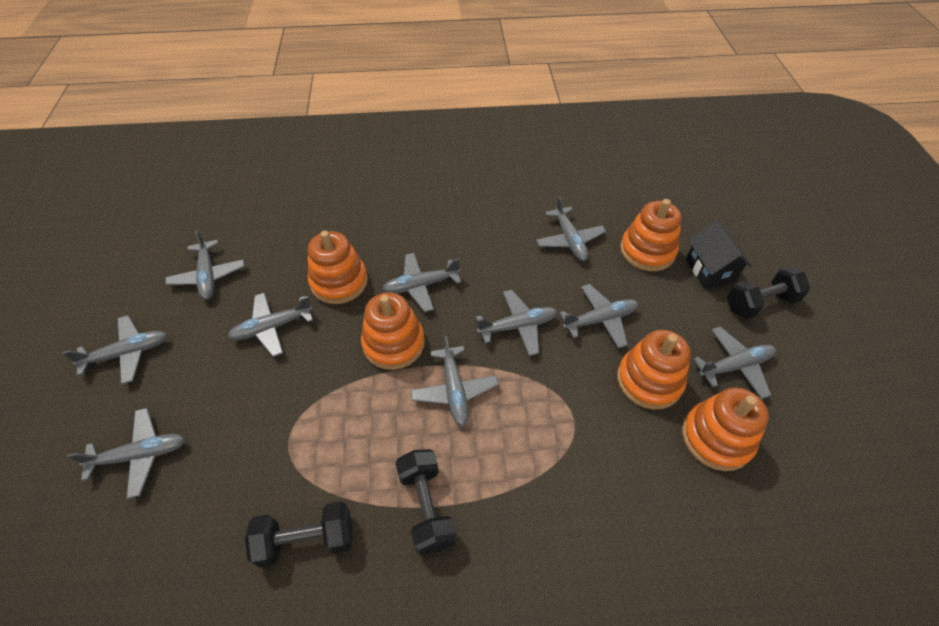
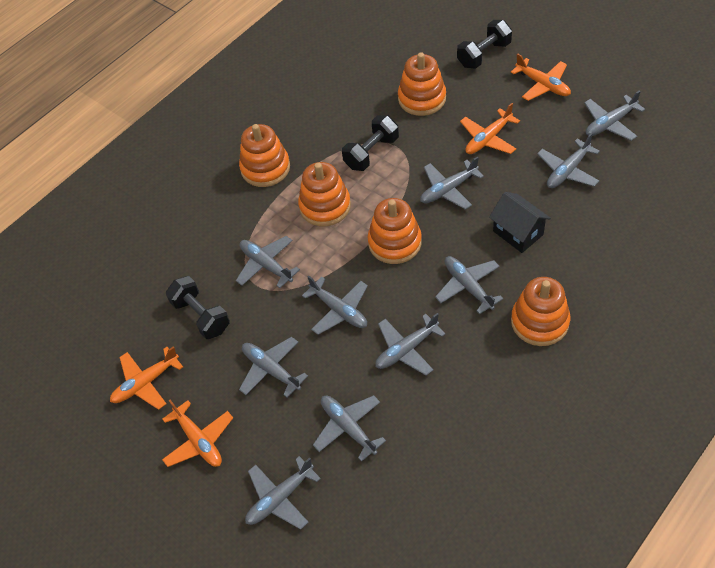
orange plane: 0 -> 4

